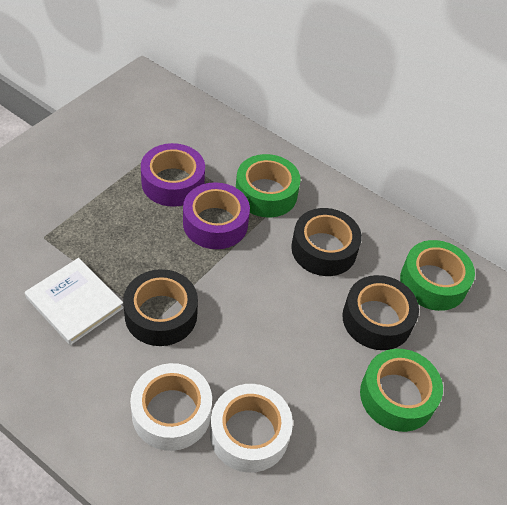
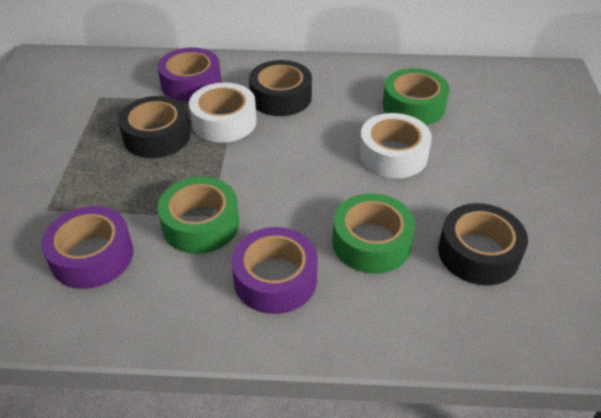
purple tape: 2 -> 3
white book: 1 -> 0

